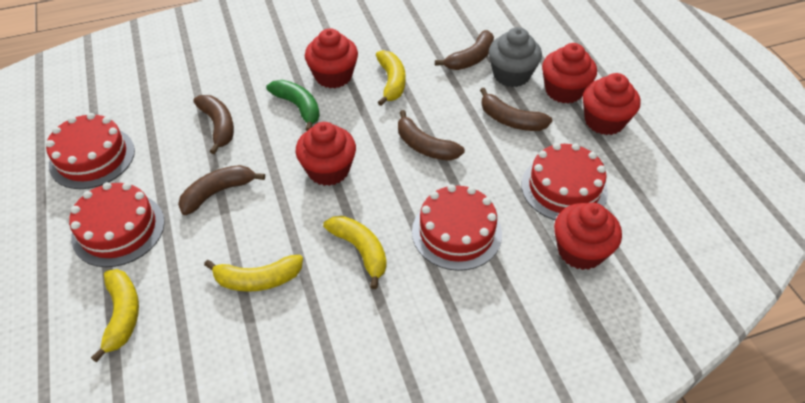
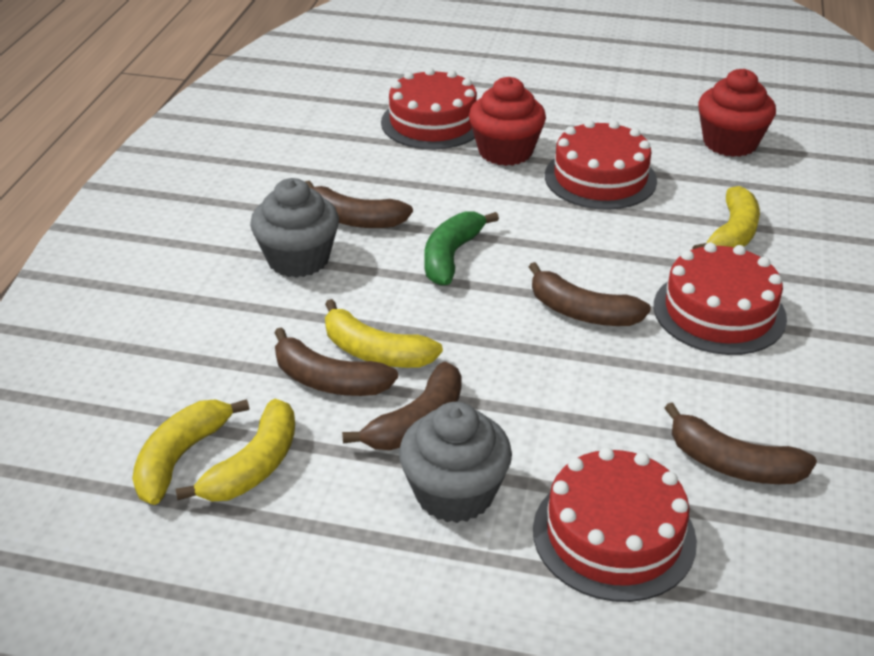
grey cupcake: 1 -> 2
red cupcake: 5 -> 2

